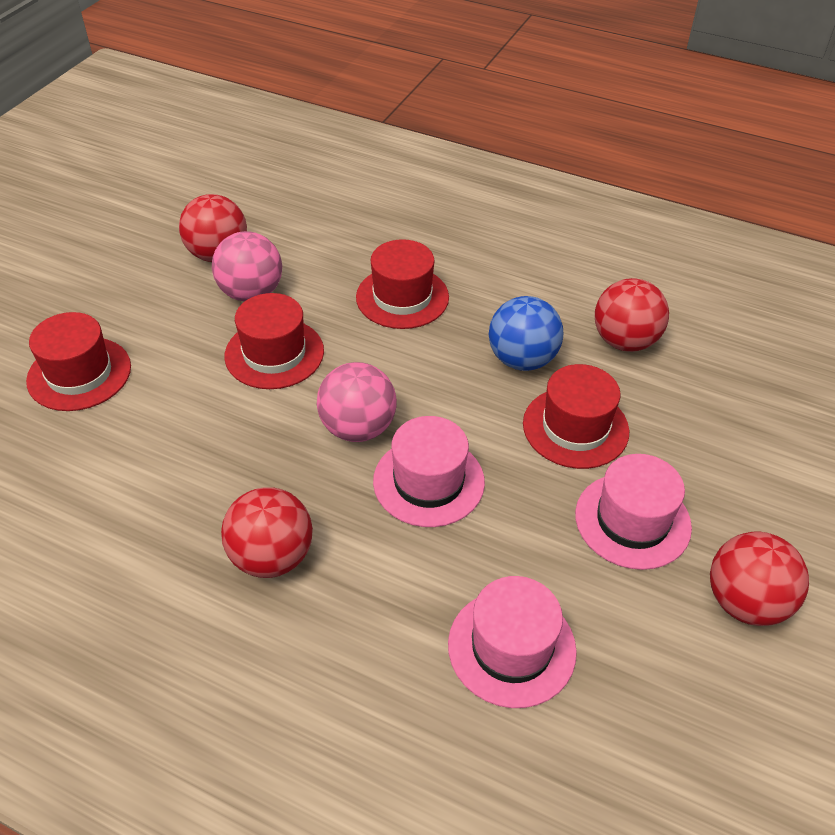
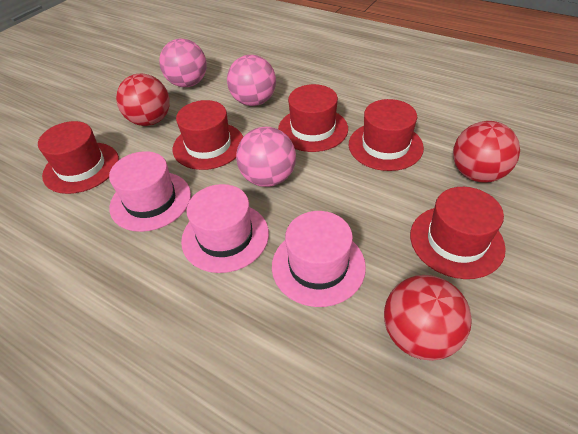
blue ball: 1 -> 0
pink ball: 2 -> 3
red ball: 4 -> 3
red hat: 4 -> 5

